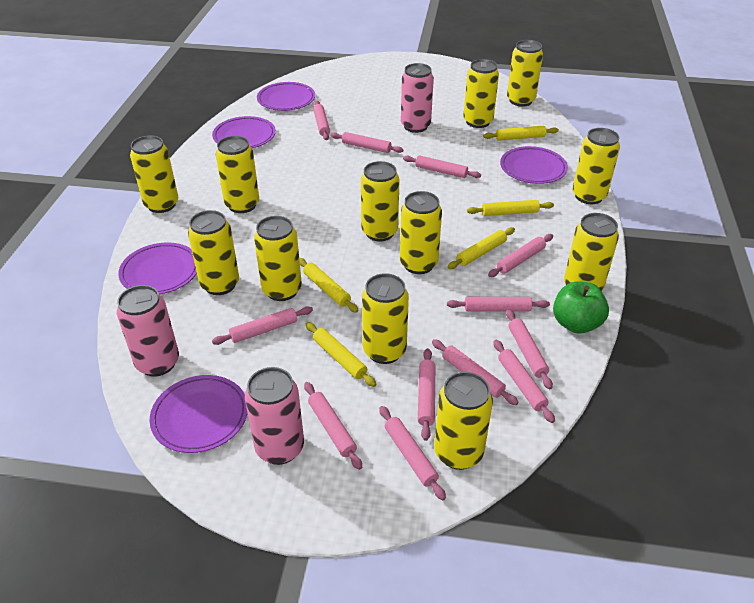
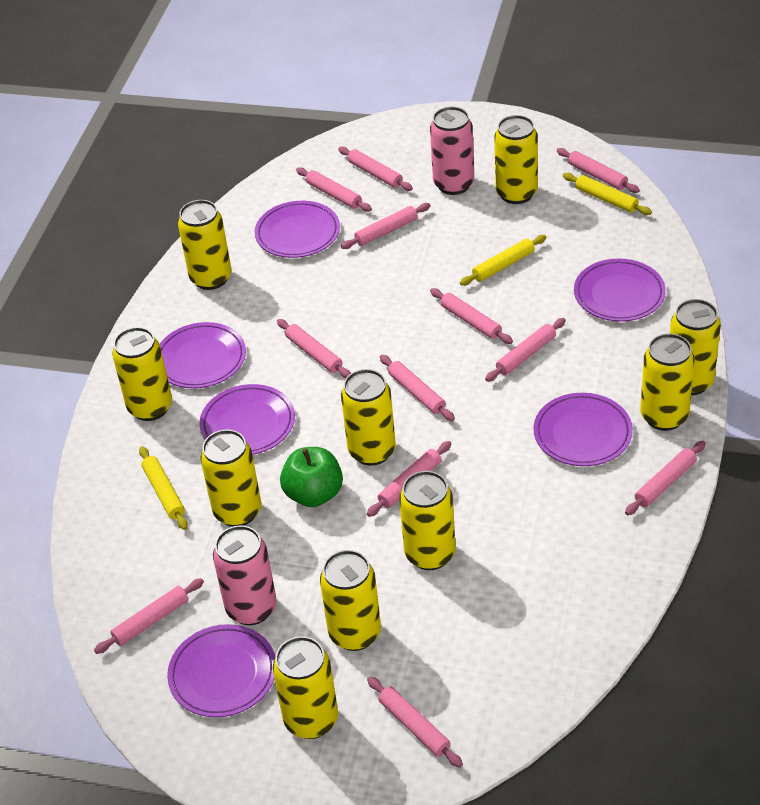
pink can: 3 -> 2
purple plate: 5 -> 6
yellow can: 12 -> 10
yellow rolling pin: 5 -> 3

